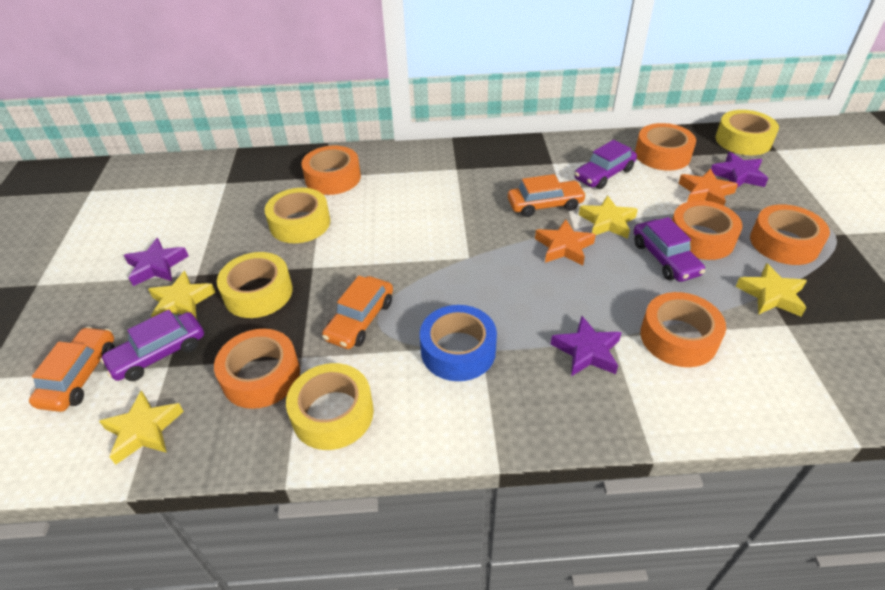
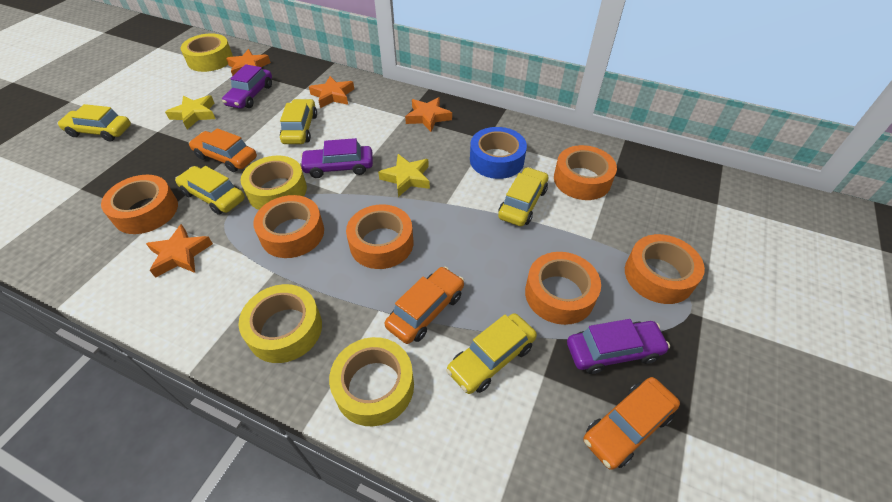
orange star: 2 -> 4
purple star: 3 -> 0
yellow car: 0 -> 5
yellow star: 4 -> 2

